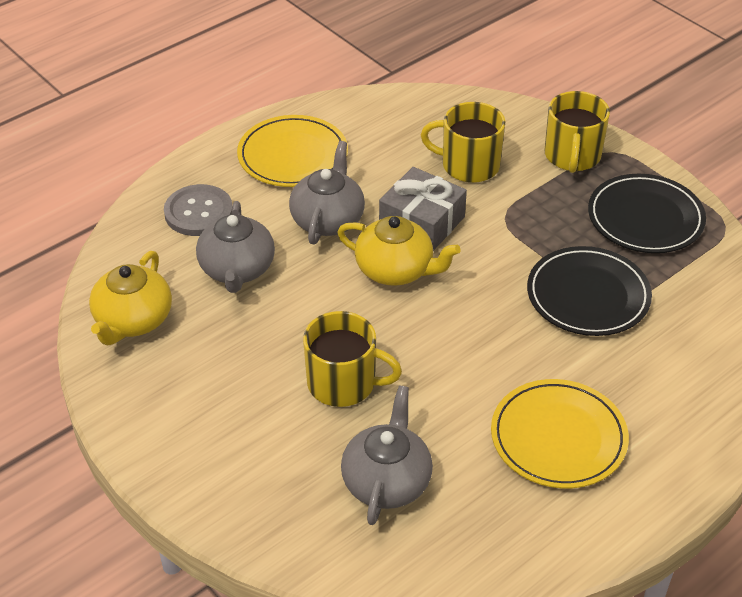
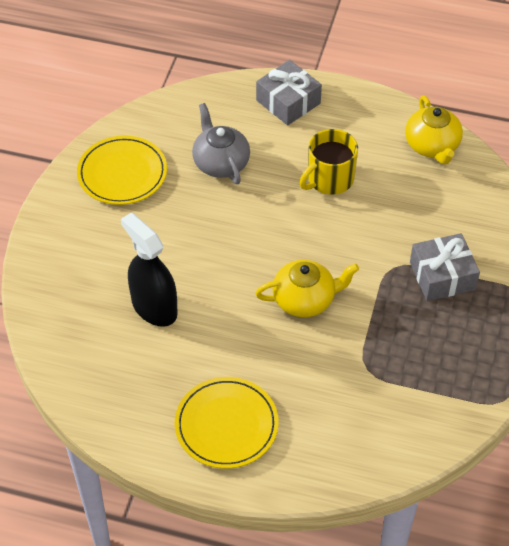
black plate: 2 -> 0
black spray bottle: 0 -> 1
grey button: 1 -> 0
grey gift: 1 -> 2
grey teapot: 3 -> 1
yellow mug: 3 -> 1

